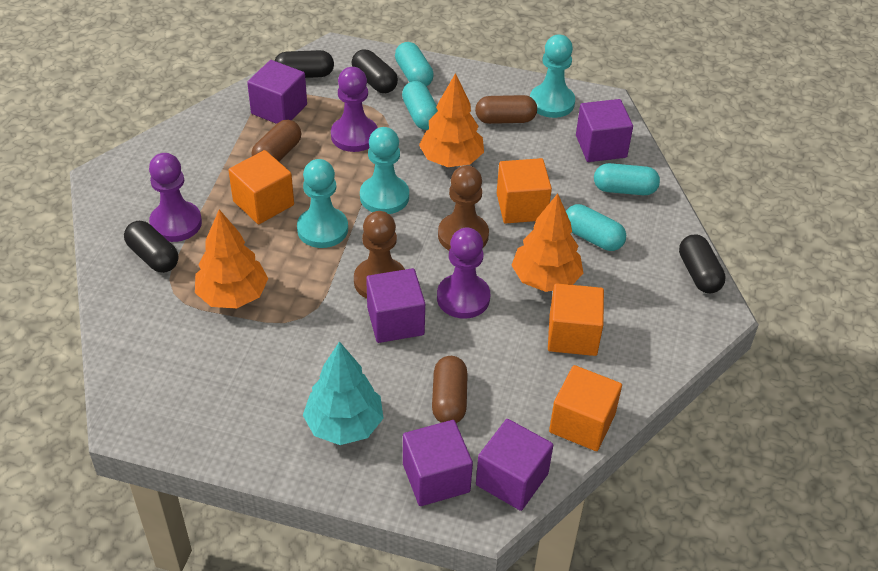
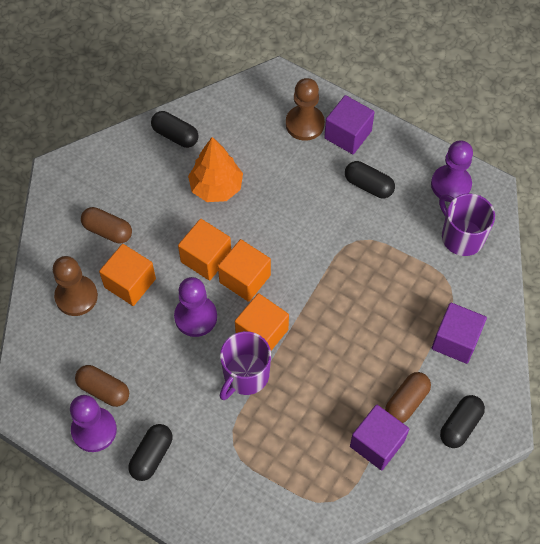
orange tree: 3 -> 1
purple cube: 5 -> 3
purple mug: 0 -> 2
turquoise capsule: 4 -> 0
turquoise pawn: 3 -> 0
turquoise tree: 1 -> 0

